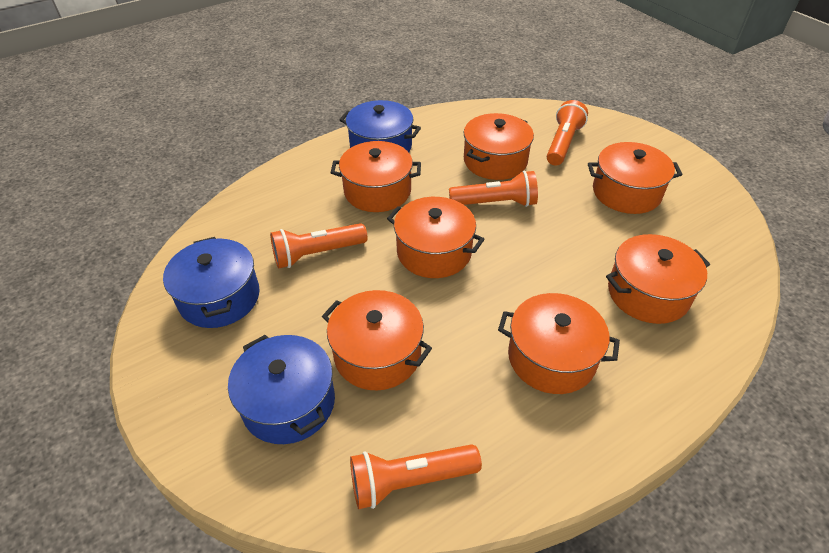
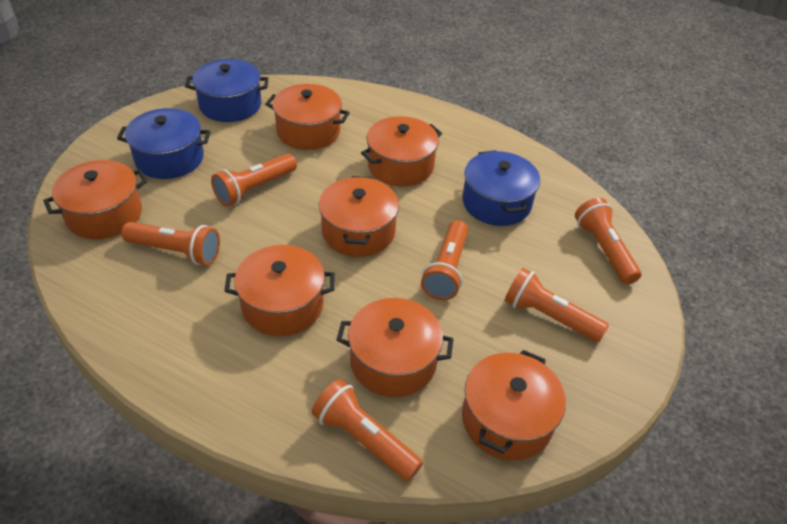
orange flashlight: 4 -> 6

